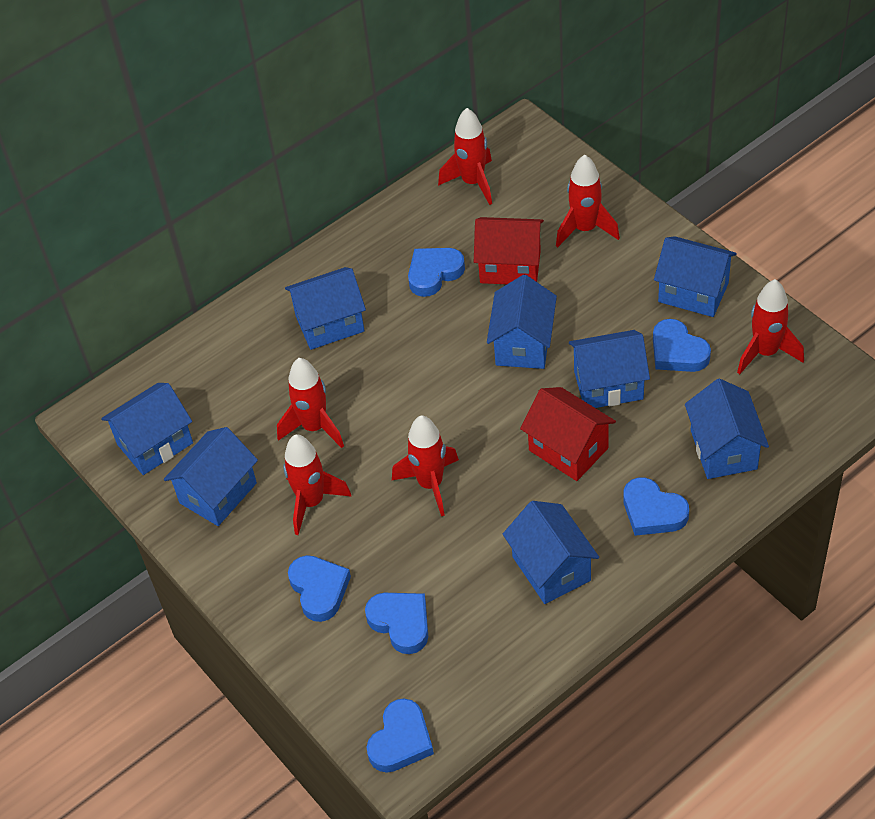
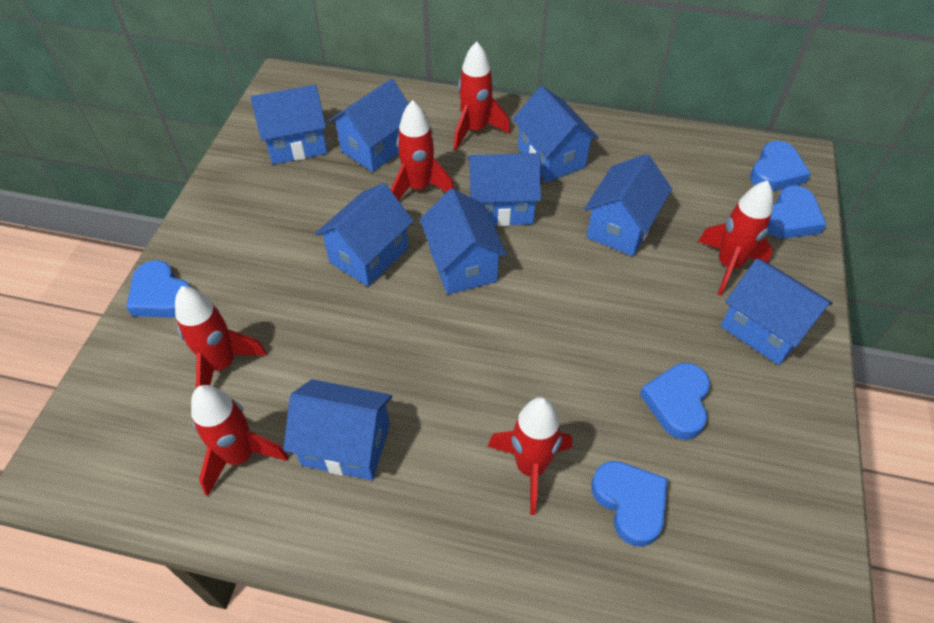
blue heart: 6 -> 5
blue house: 8 -> 9
red house: 2 -> 0

